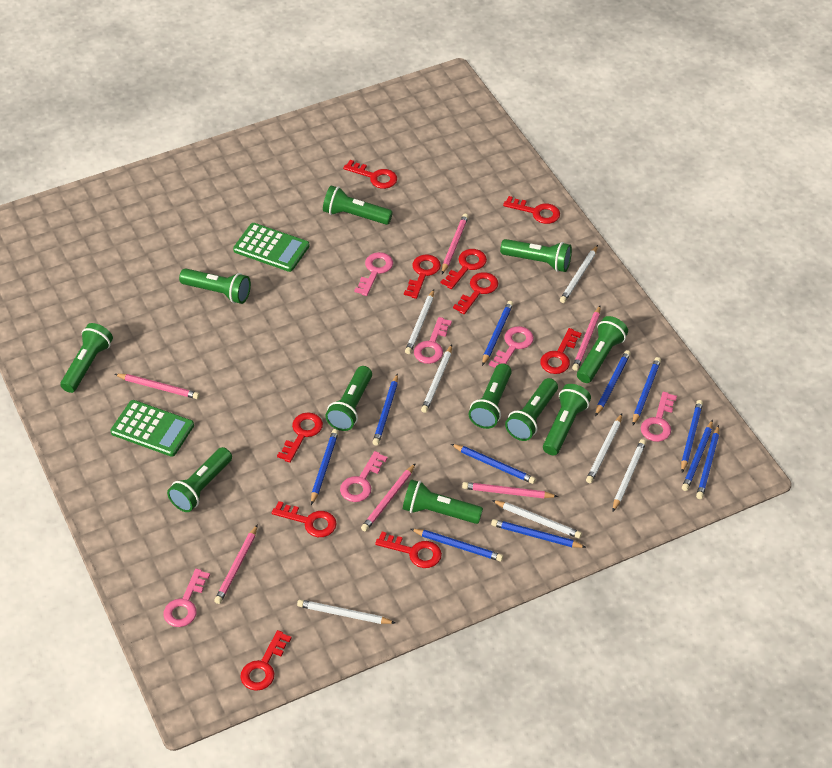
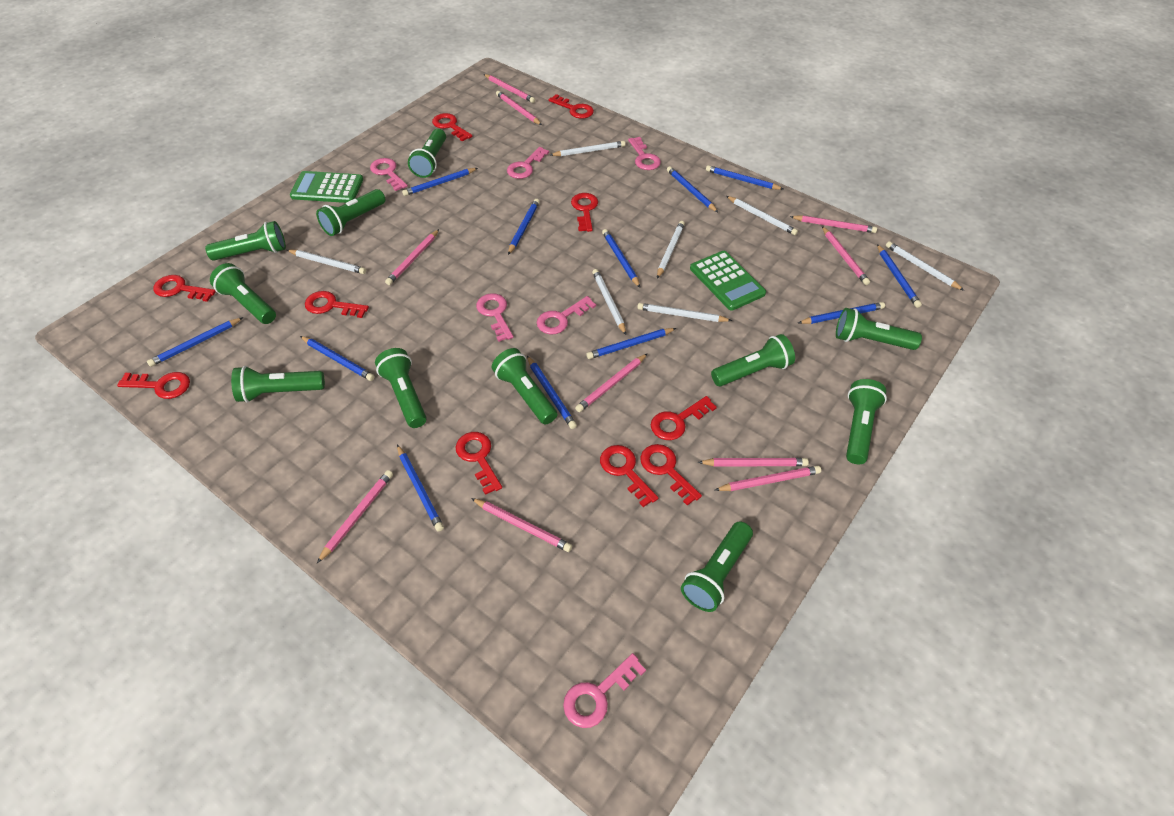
blue pencil: 11 -> 12
pink pencil: 6 -> 10

